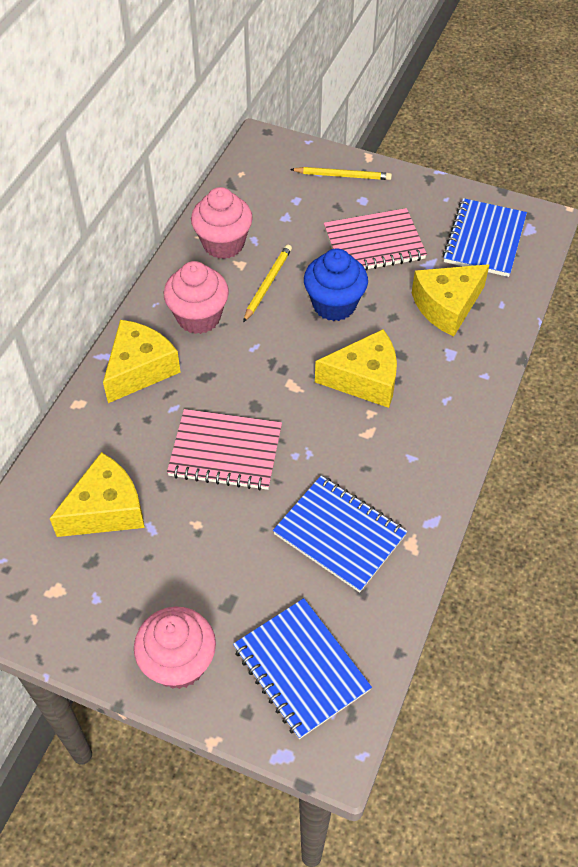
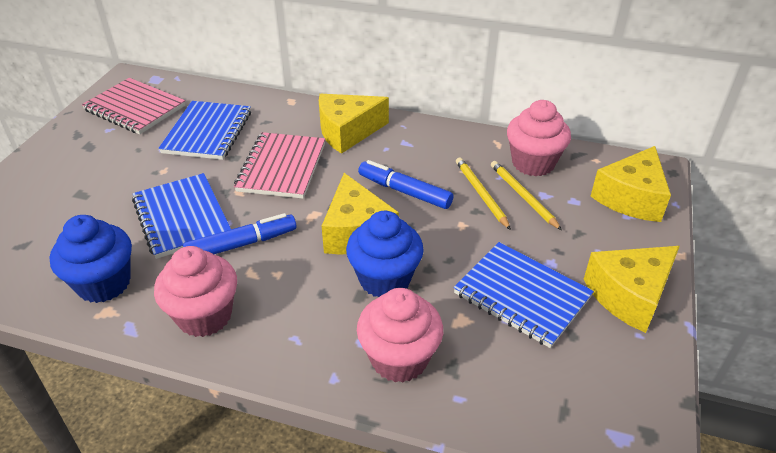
blue cupcake: 1 -> 2
blue marker: 0 -> 2

